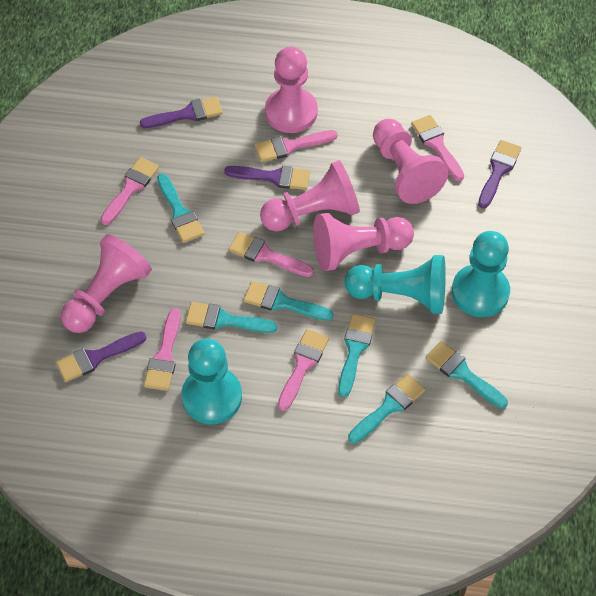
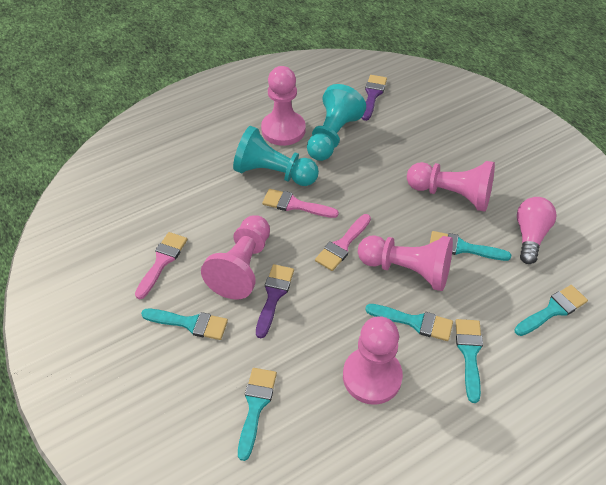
pink brush: 6 -> 3
pink light bulb: 0 -> 1
purple brush: 4 -> 2
turquoise pawn: 3 -> 2

